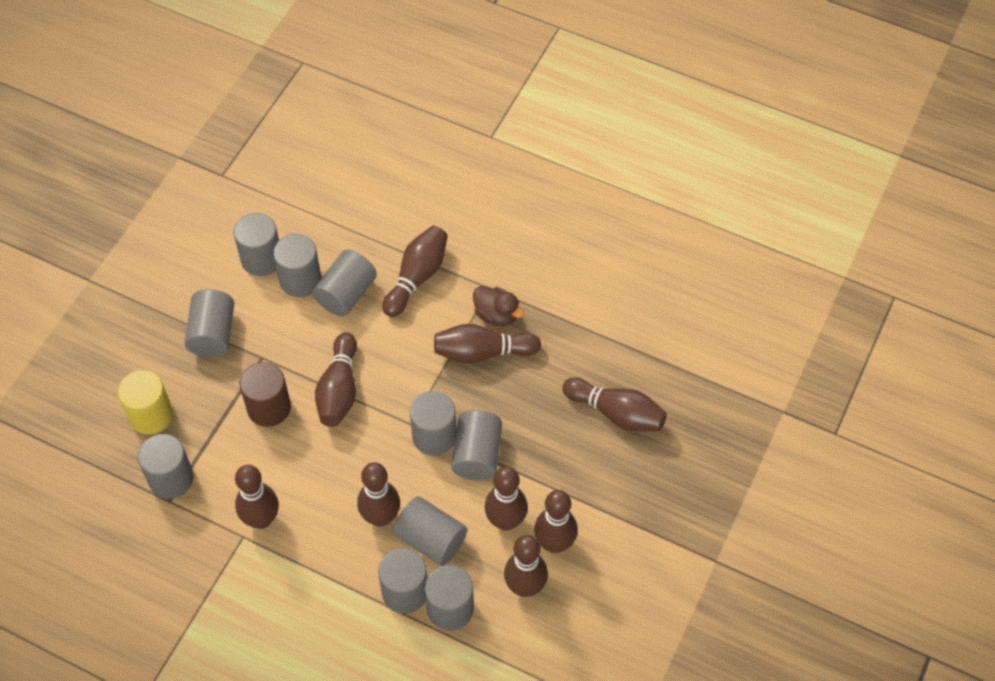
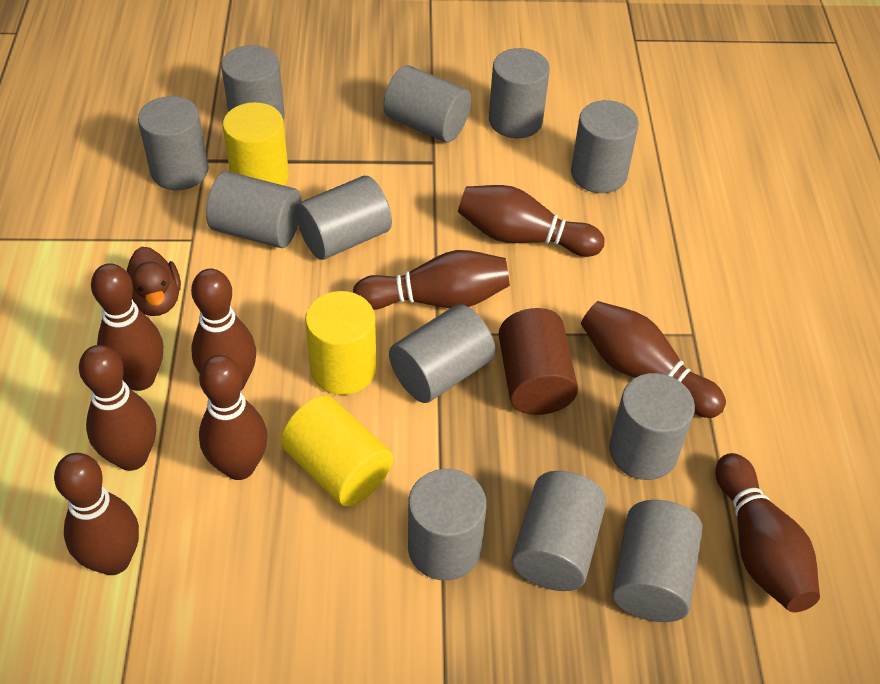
grey cylinder: 10 -> 12
yellow cylinder: 1 -> 3

